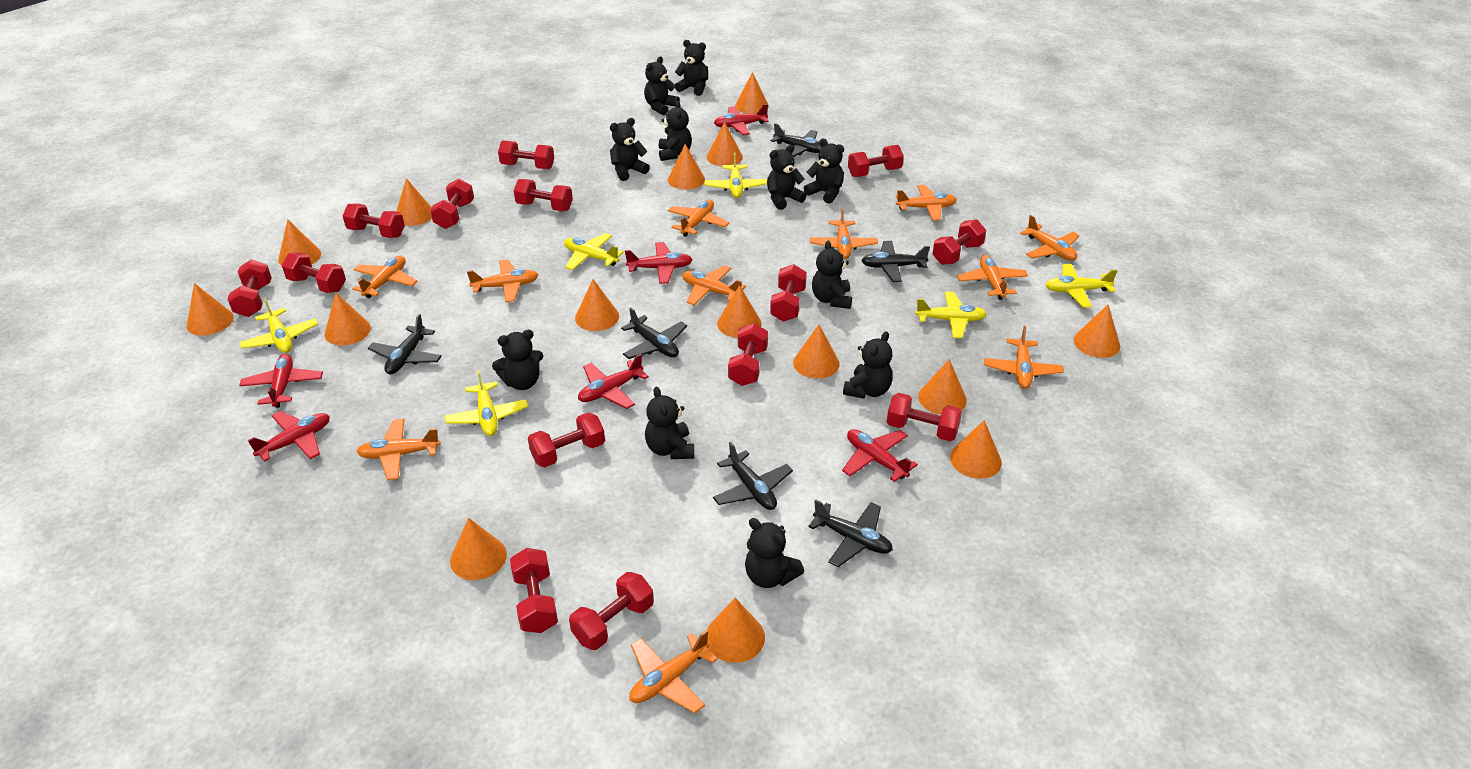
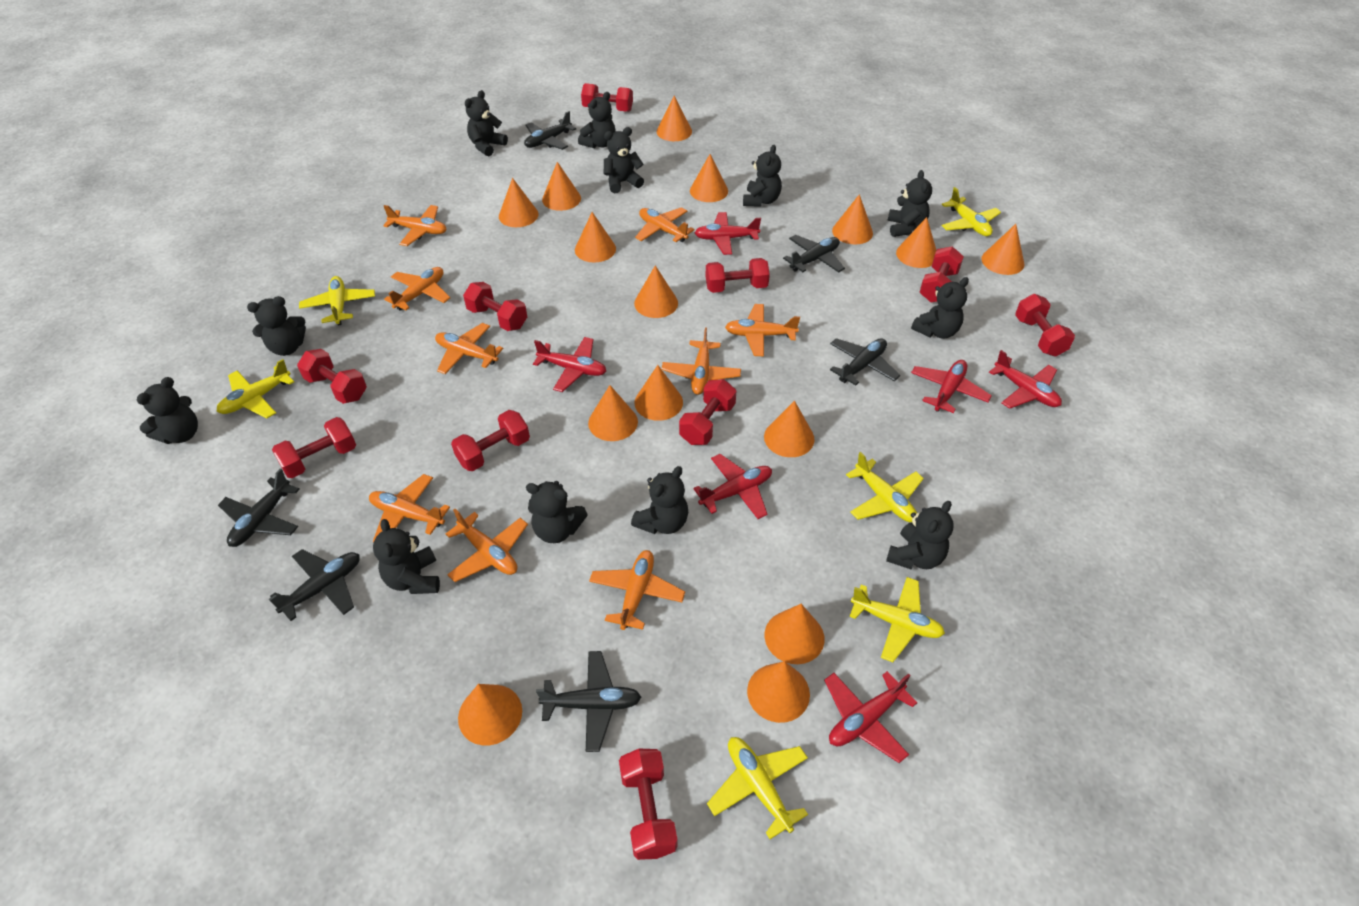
black teddy bear: 11 -> 12
orange plane: 11 -> 9
red dumbbell: 14 -> 10

